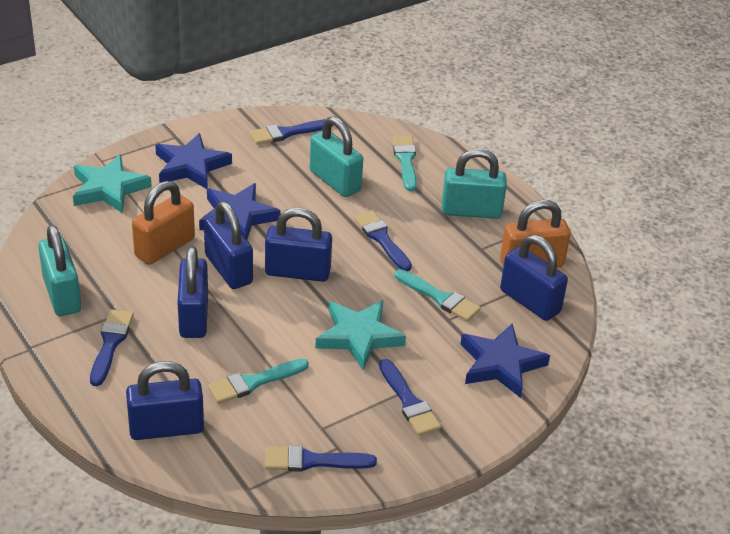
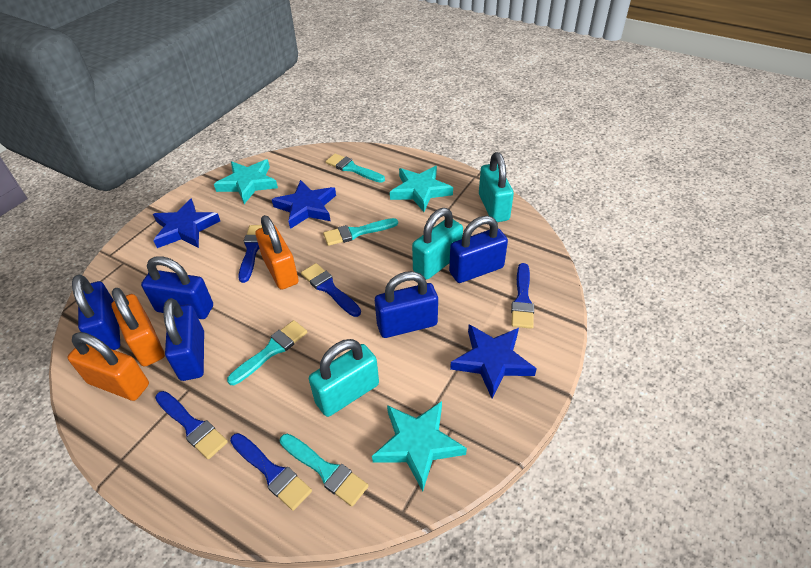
orange padlock: 2 -> 3
turquoise brush: 3 -> 4
turquoise star: 2 -> 3

